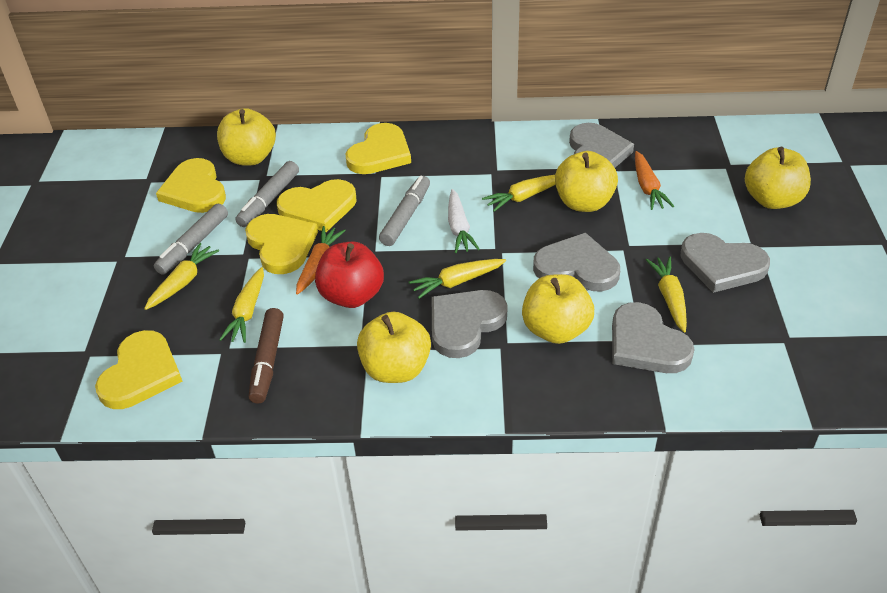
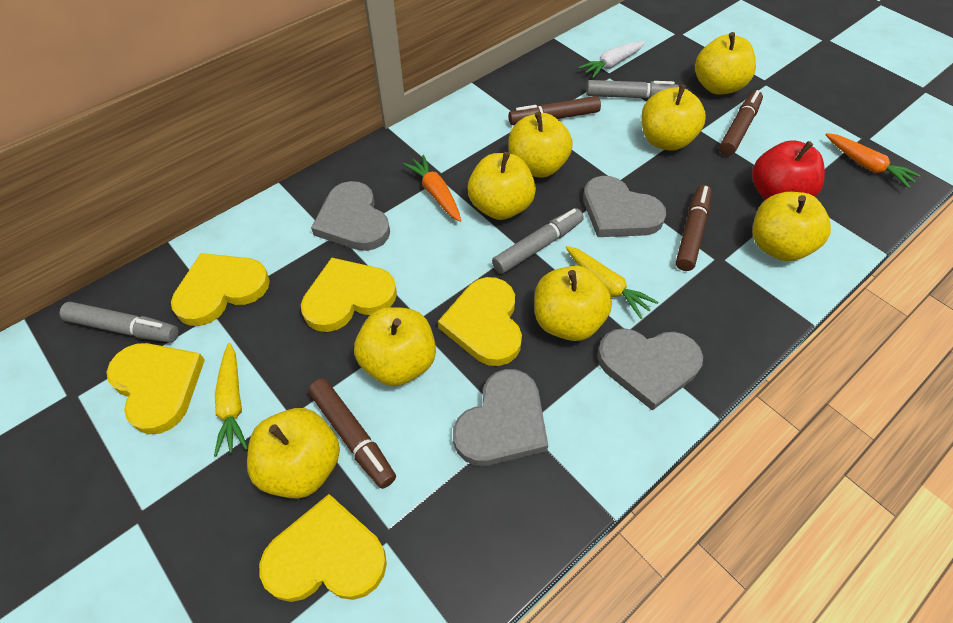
brown marker: 1 -> 4
grey heart: 5 -> 4
yellow apple: 5 -> 8
yellow carrot: 5 -> 2

